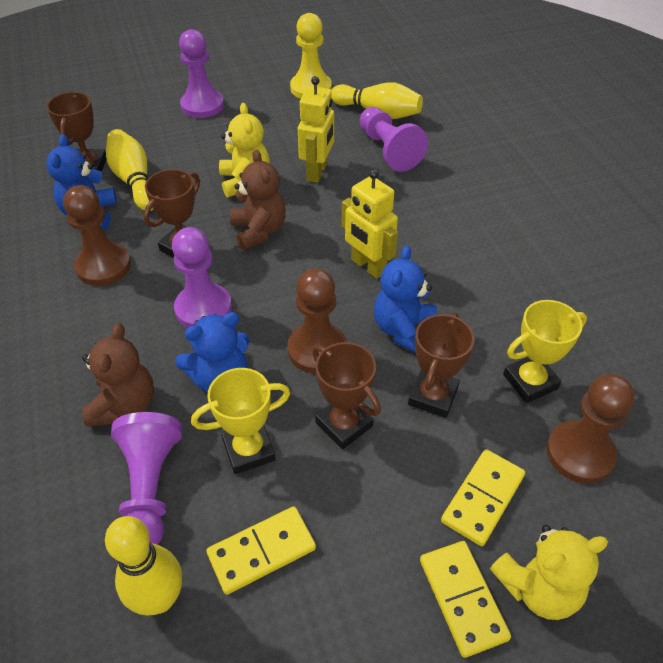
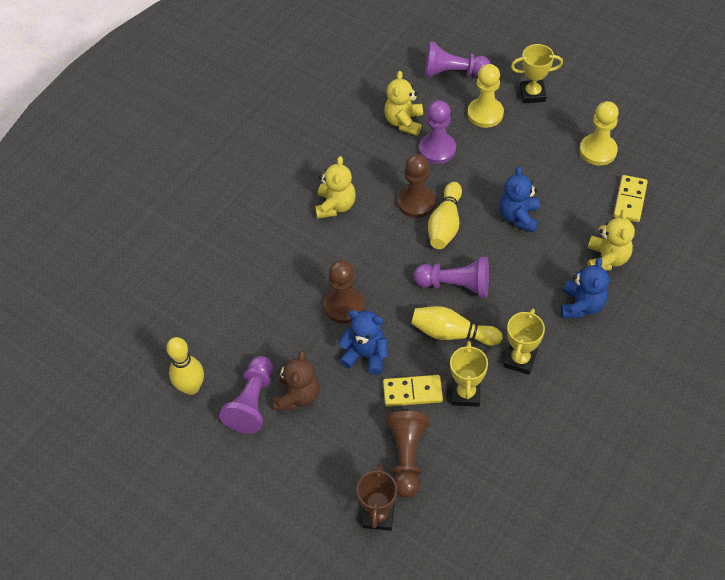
brown teddy bear: 2 -> 1
brown trophy: 4 -> 1
yellow domino: 3 -> 2
yellow pawn: 1 -> 2
yellow robot: 2 -> 0
yellow teddy bear: 2 -> 3
yellow trophy: 2 -> 3

